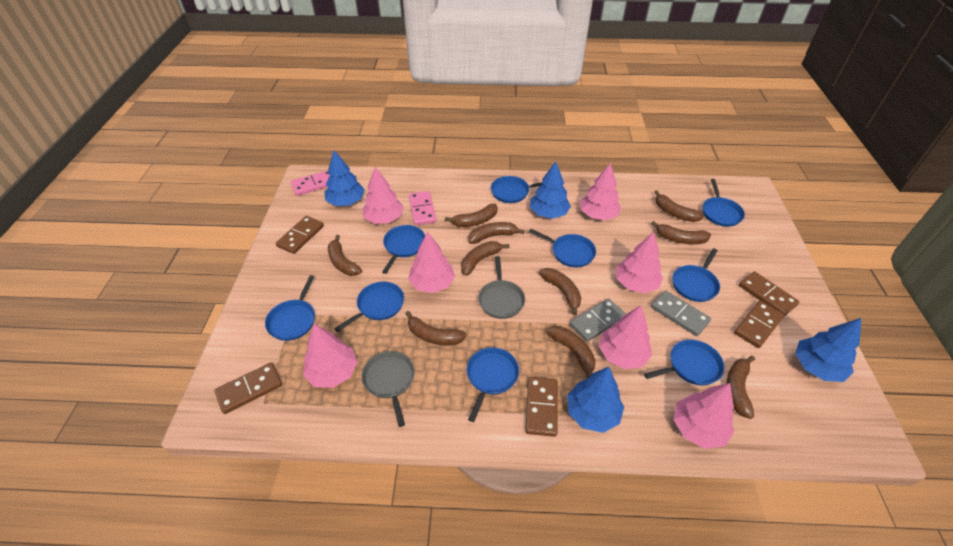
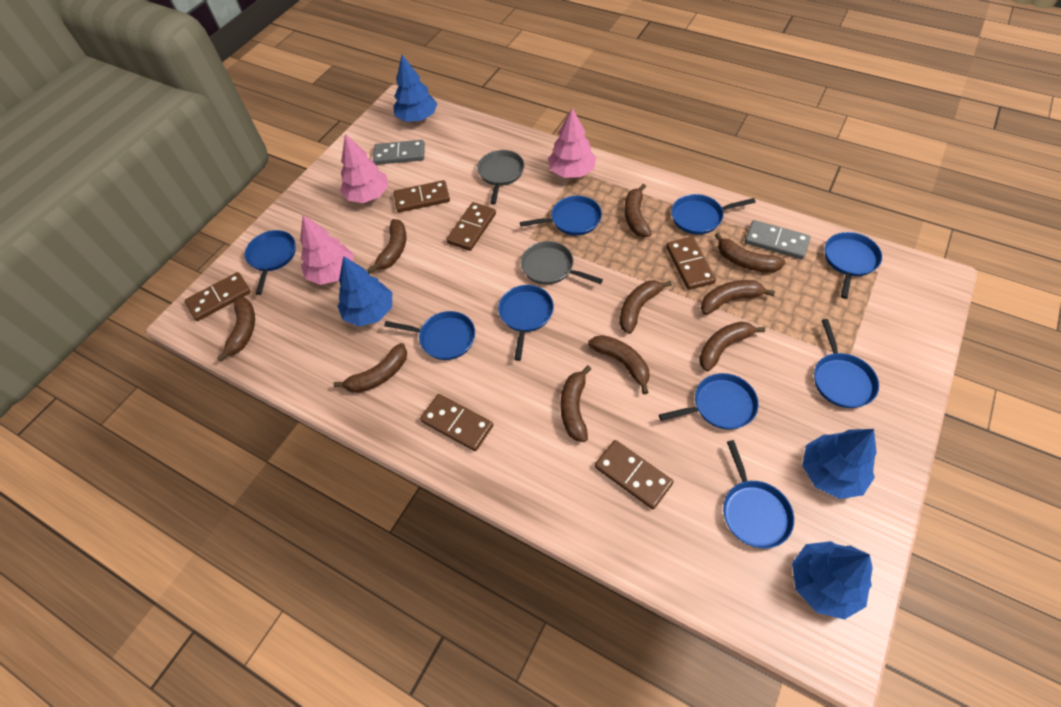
brown domino: 5 -> 6
pink domino: 2 -> 0
pink tree: 7 -> 3

